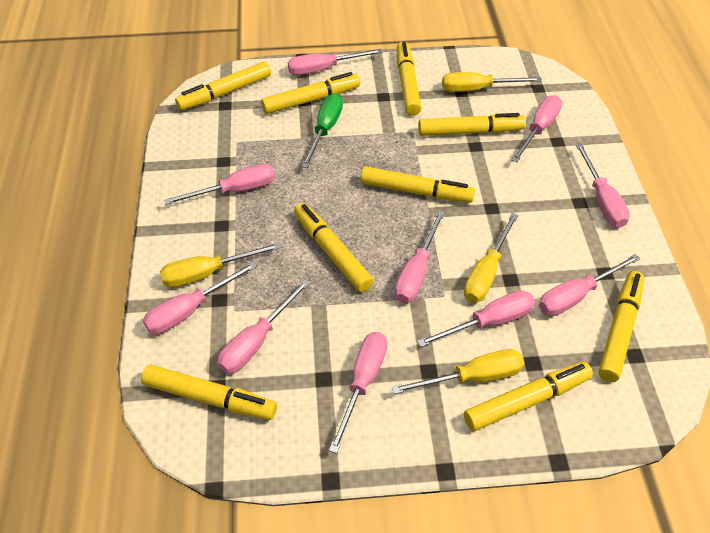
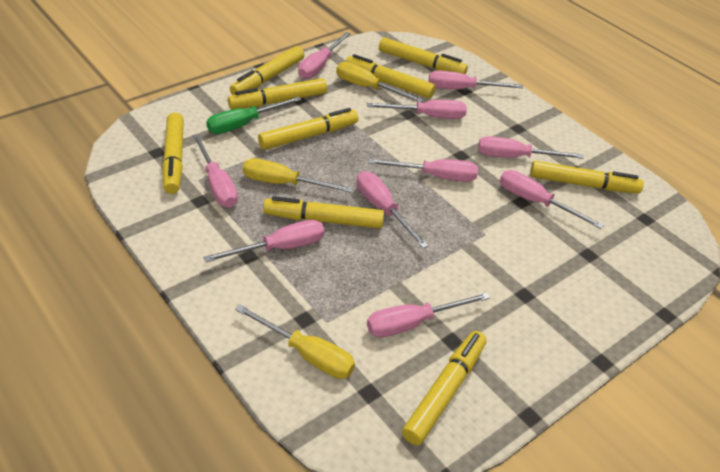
yellow screwdriver: 4 -> 3

